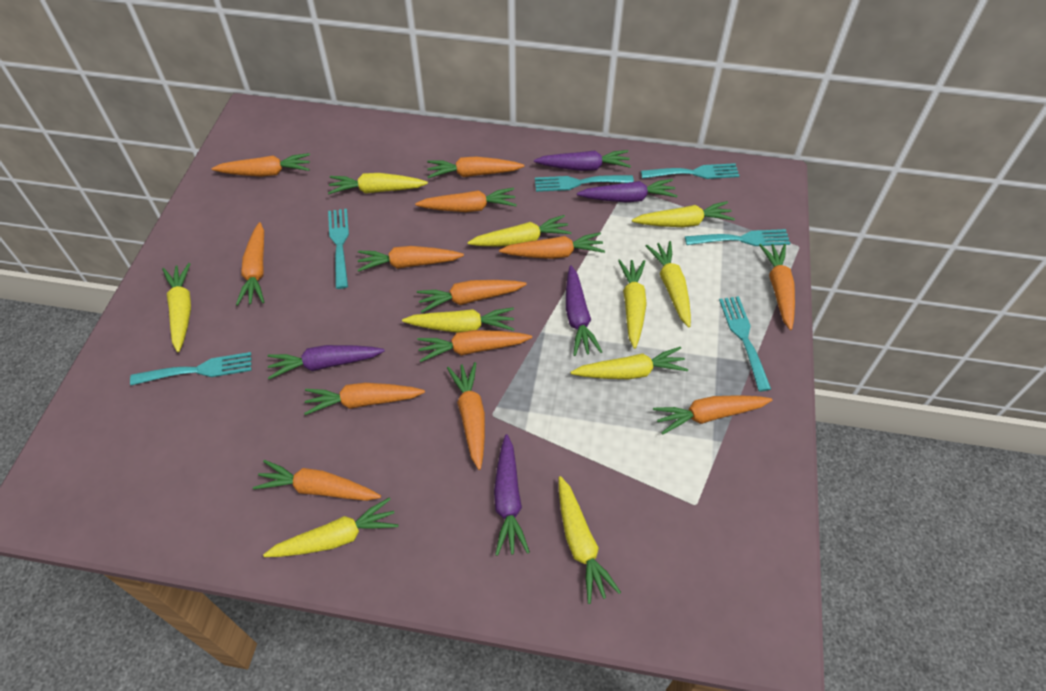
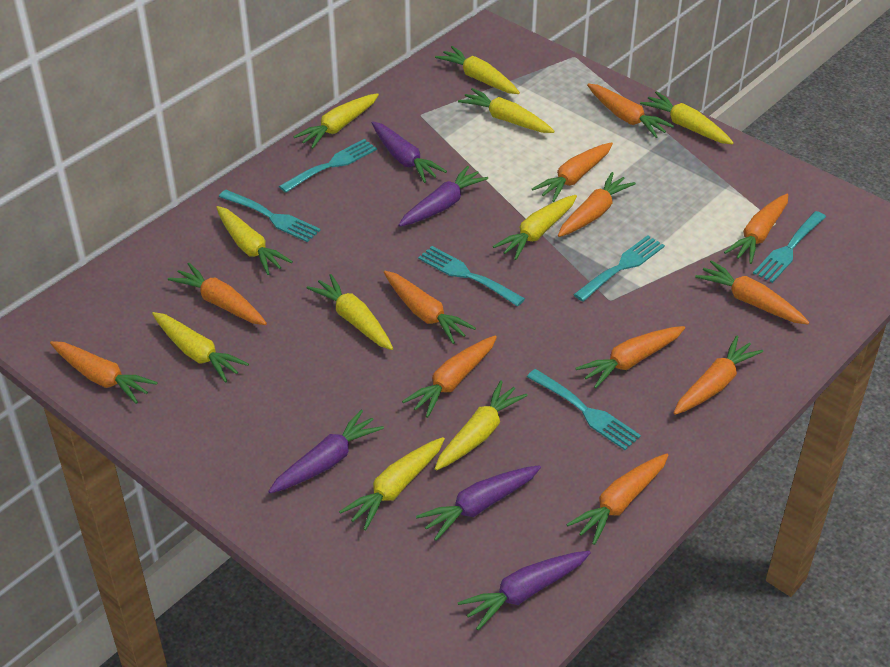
orange carrot: 13 -> 12

